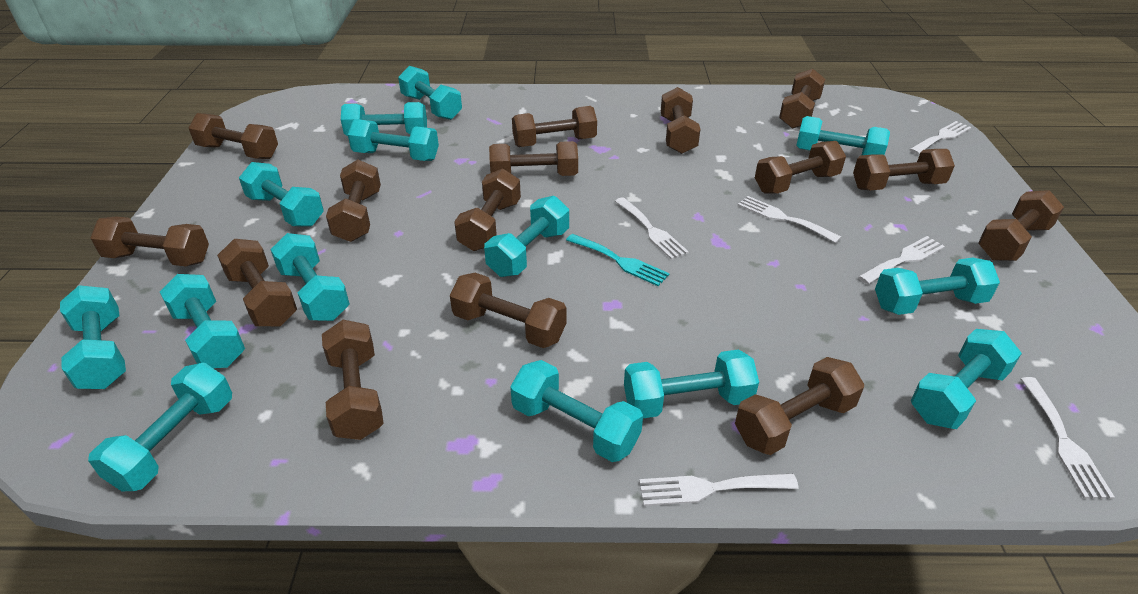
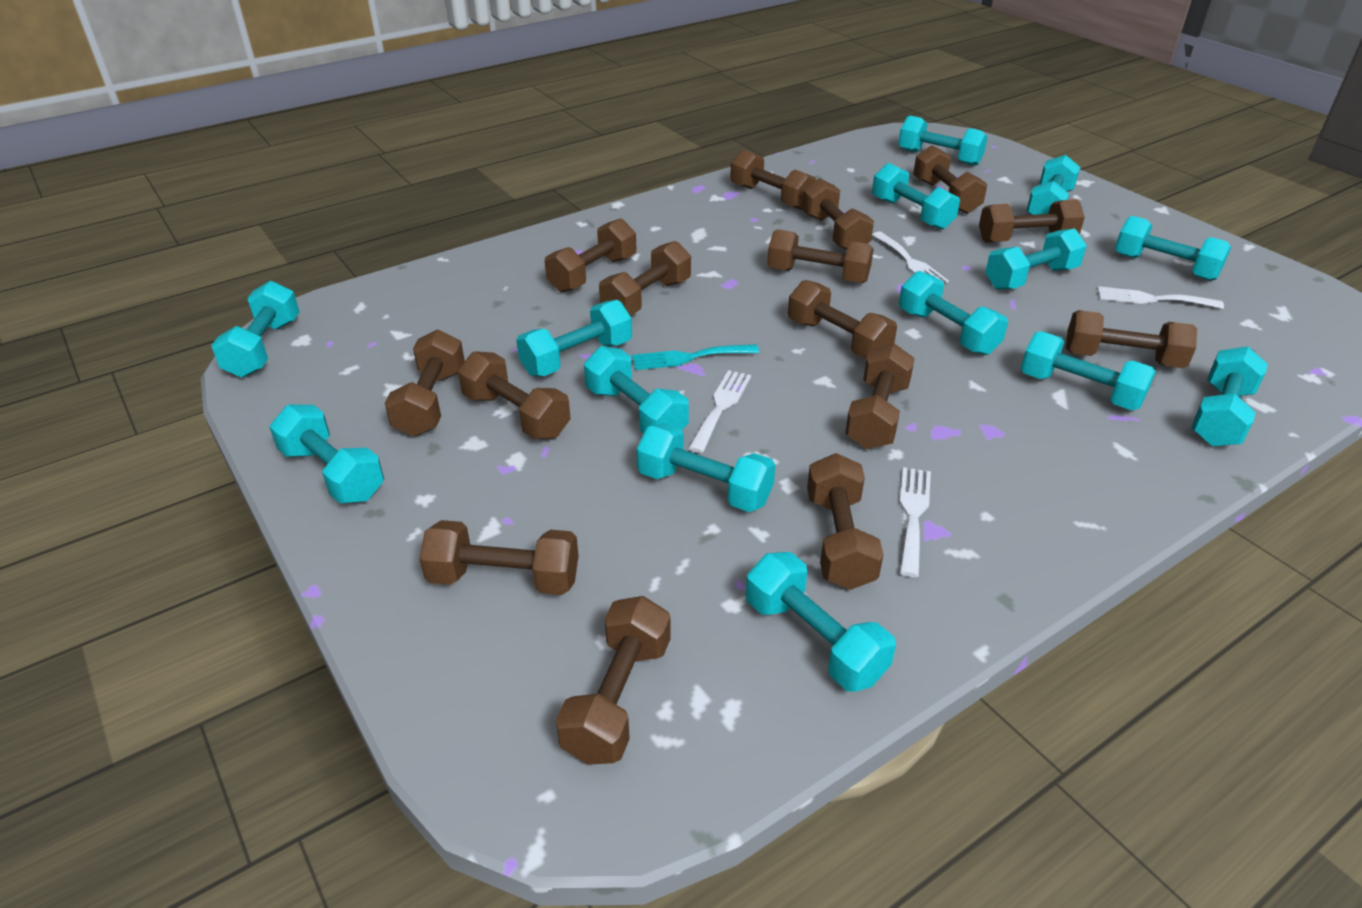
white fork: 6 -> 4

